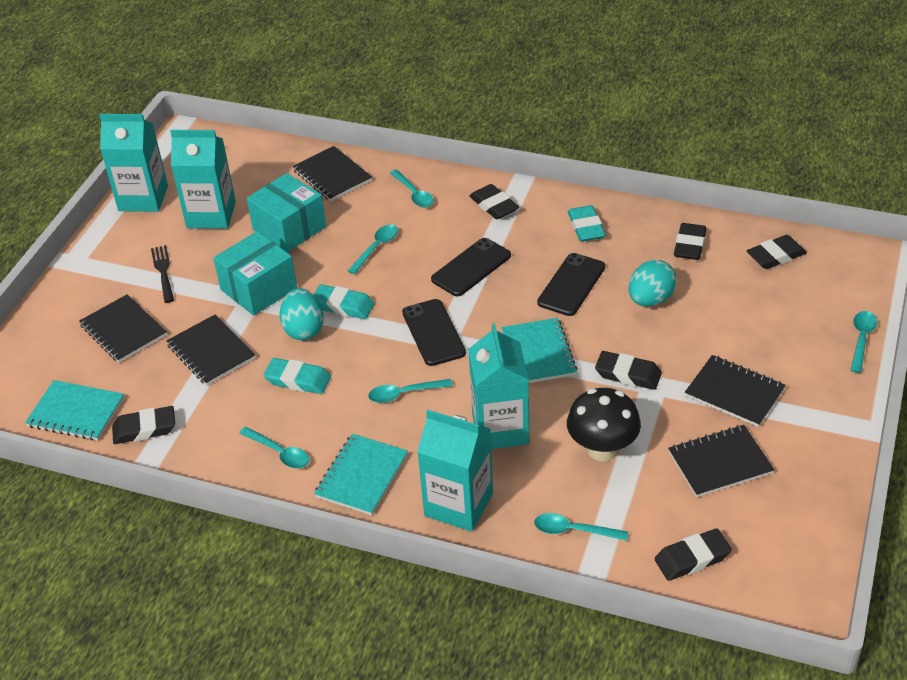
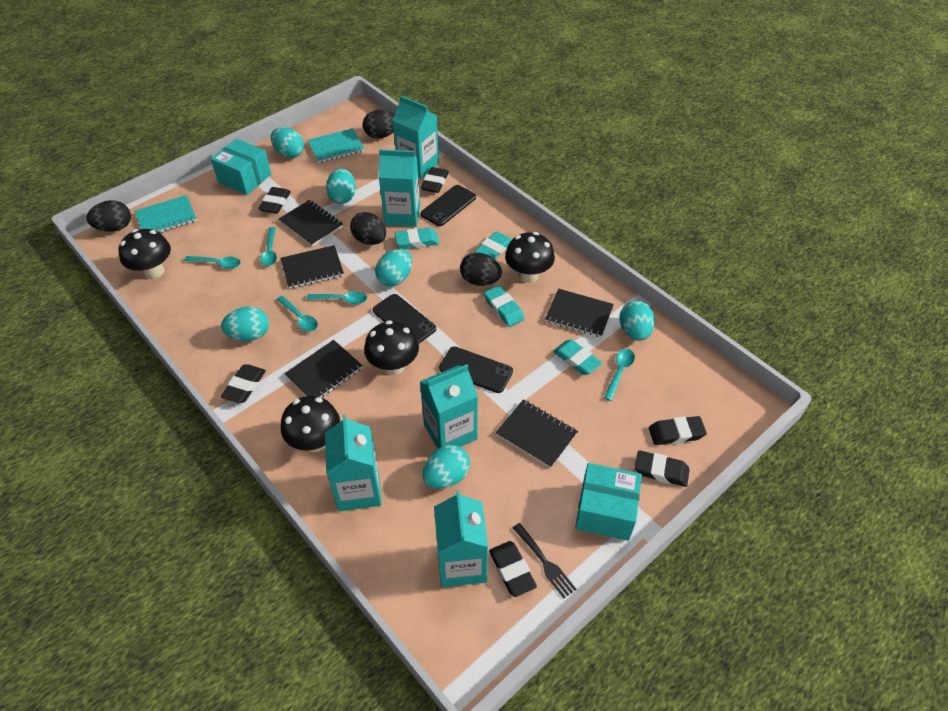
black egg: 0 -> 4
black mushroom: 1 -> 4
turquoise carton: 4 -> 5
turquoise egg: 2 -> 6
turquoise eraser: 3 -> 4
turquoise notebook: 3 -> 2
turquoise spoon: 6 -> 5

